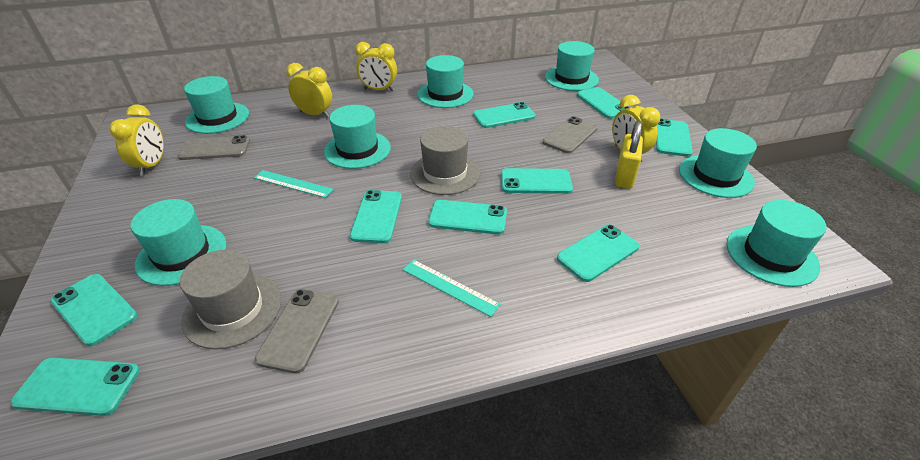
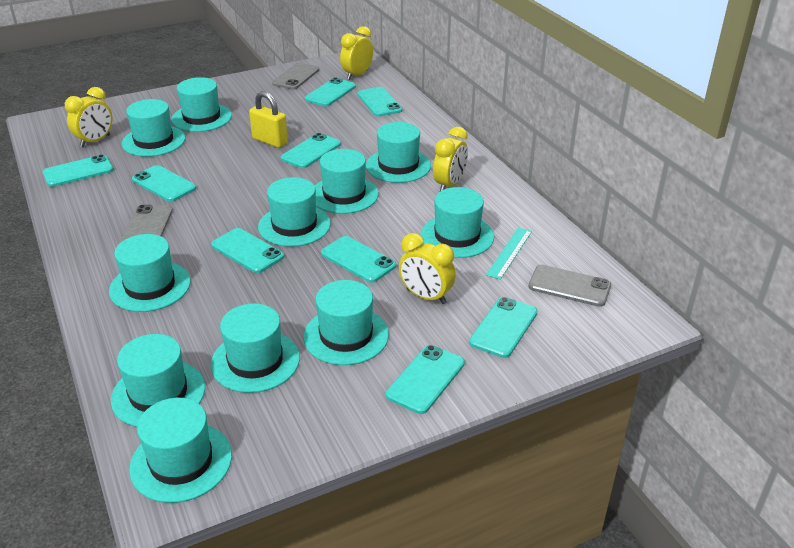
grey hat: 2 -> 0
turquoise hat: 7 -> 11
turquoise ruler: 2 -> 1

